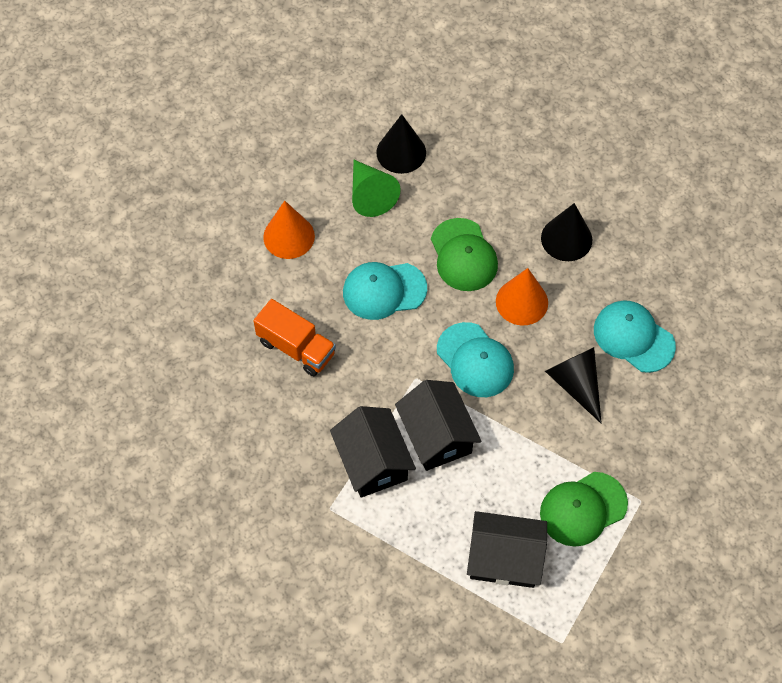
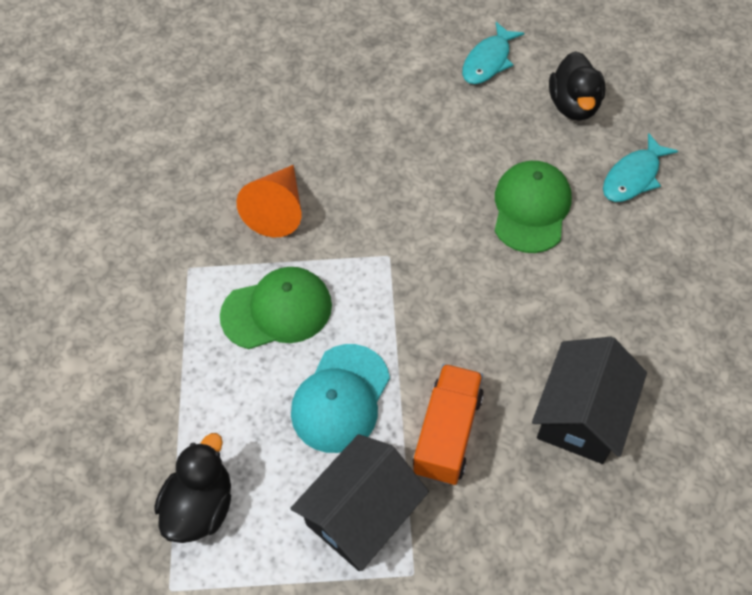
black cone: 3 -> 0
black duck: 0 -> 2
black house: 3 -> 2
green cone: 1 -> 0
orange cone: 2 -> 1
turquoise cap: 3 -> 1
turquoise fish: 0 -> 2

